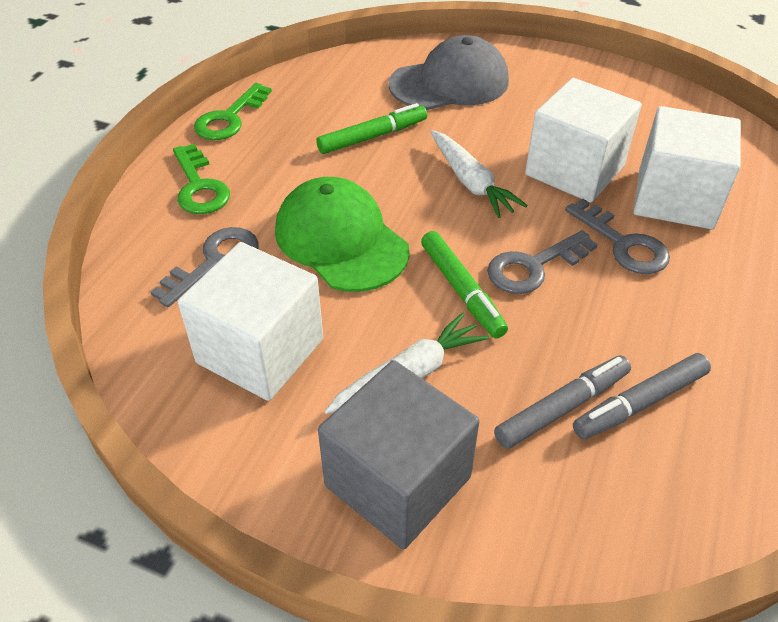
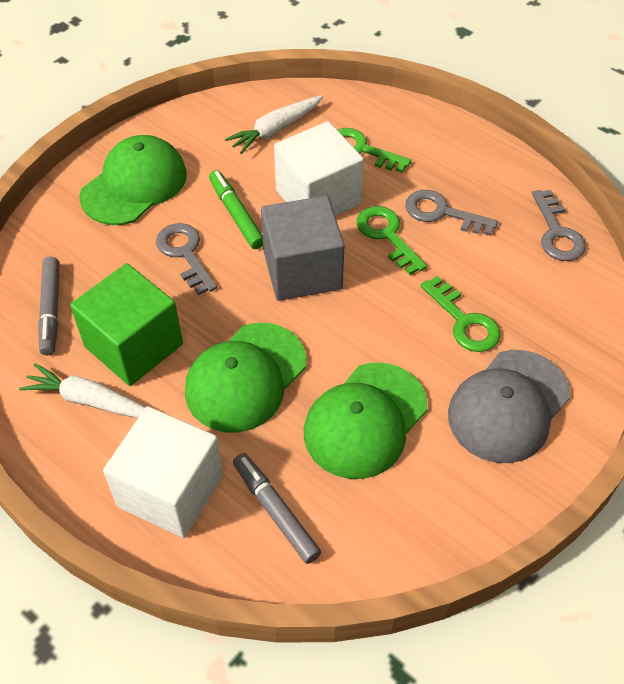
green cap: 1 -> 3
green cube: 0 -> 1
green key: 2 -> 3
green marker: 2 -> 1
white cube: 3 -> 2

